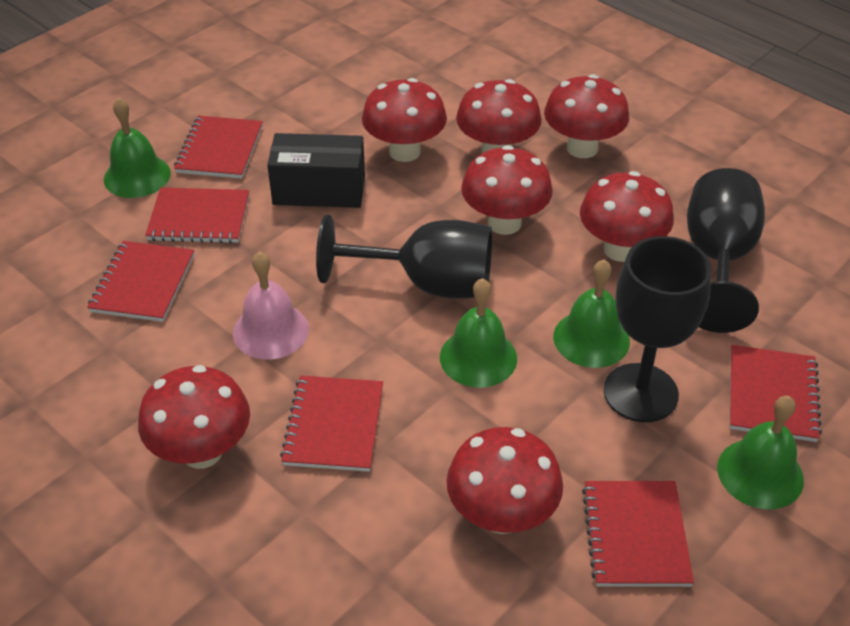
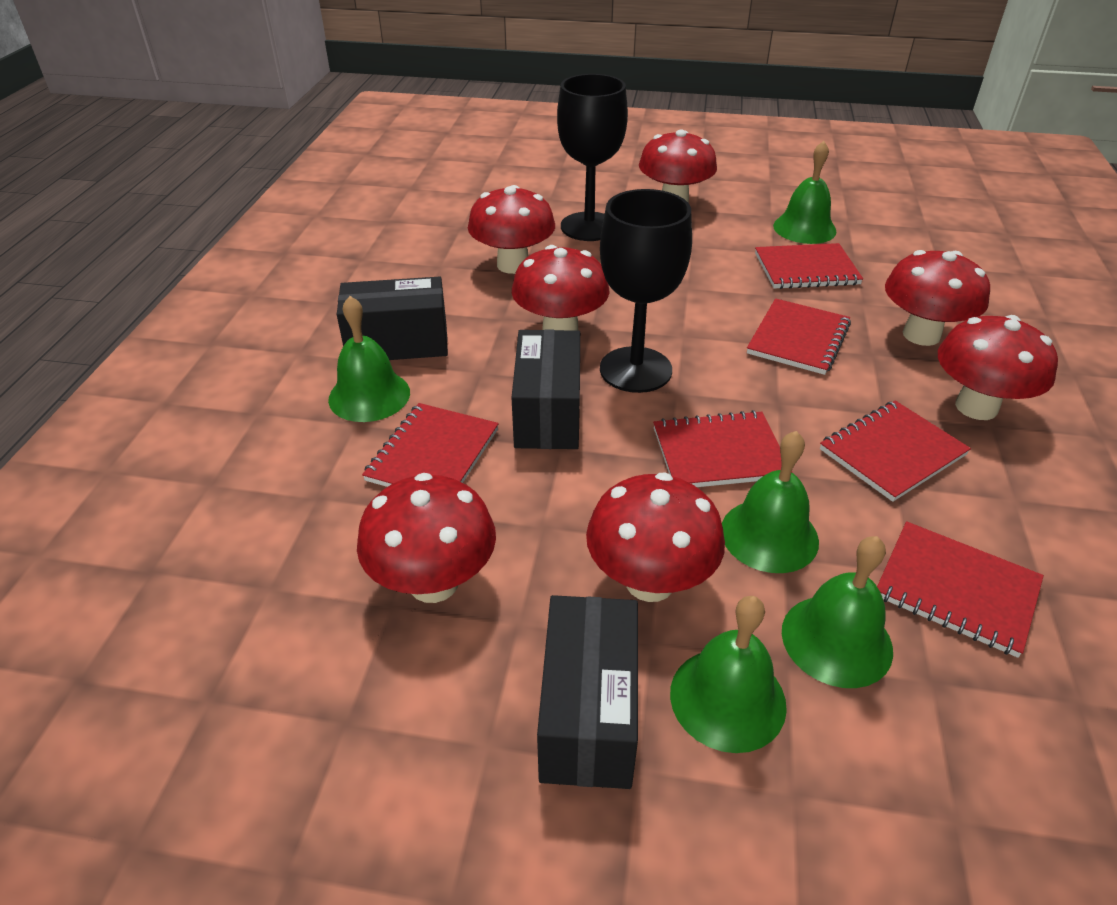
black box: 1 -> 3
black goblet: 3 -> 2
green bell: 4 -> 5
pink bell: 1 -> 0

